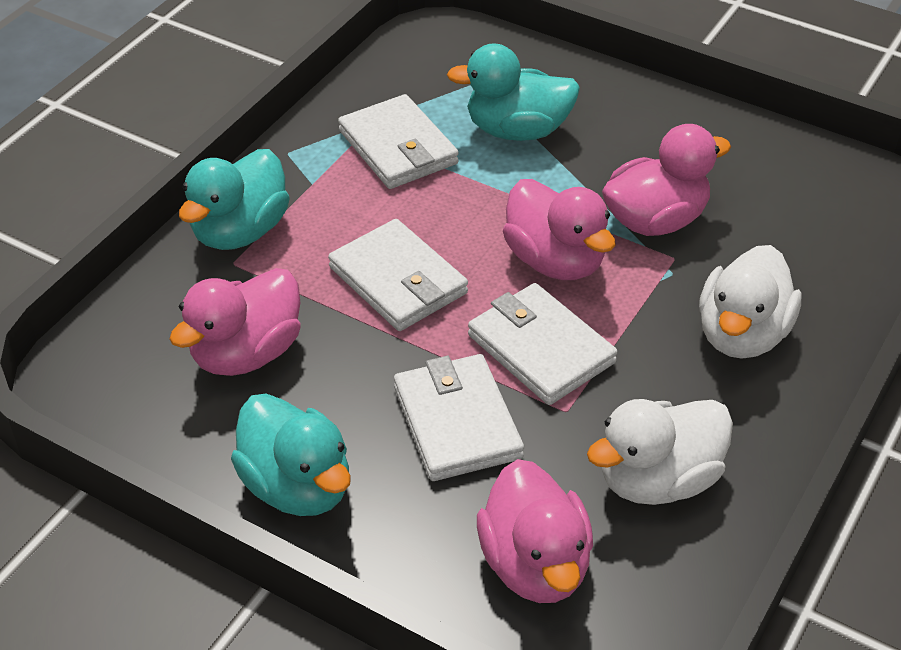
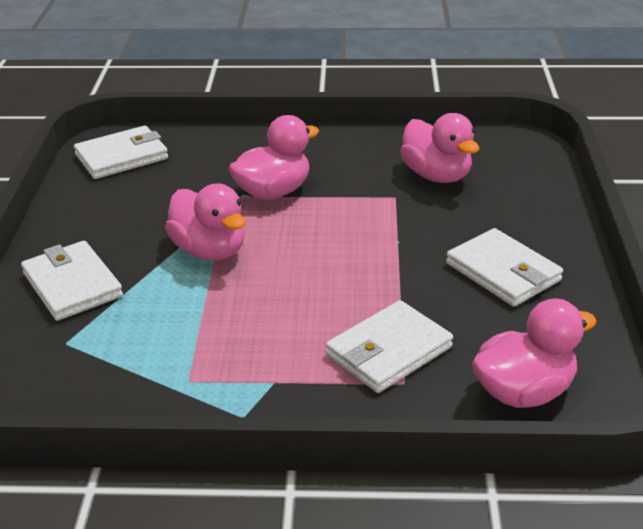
turquoise duck: 3 -> 0
white duck: 2 -> 0

